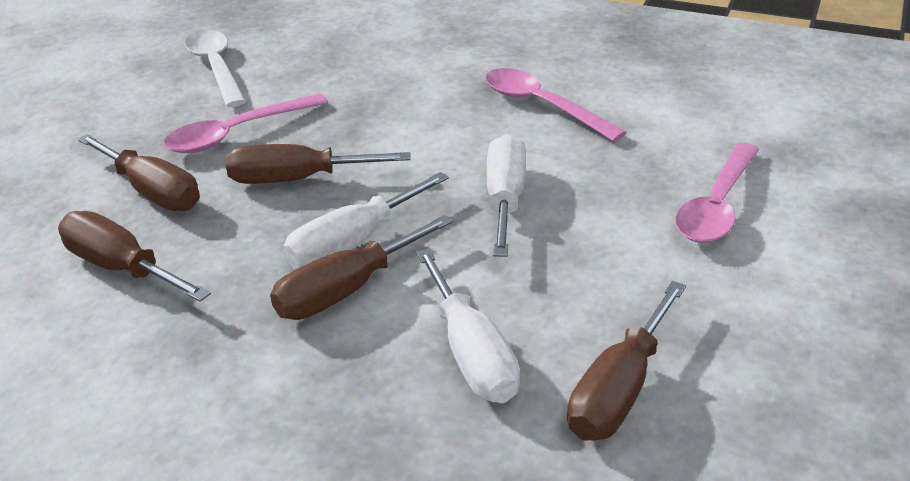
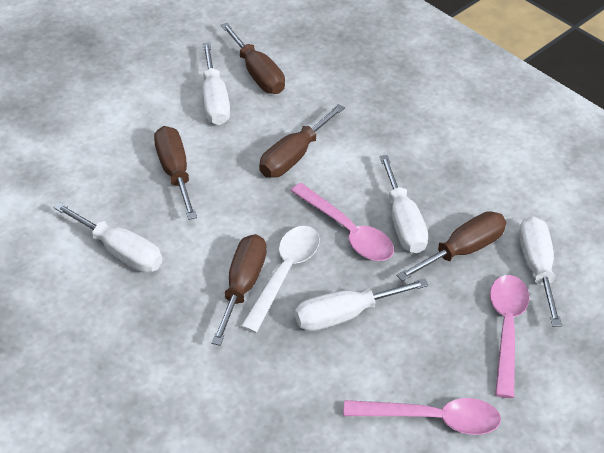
white screwdriver: 3 -> 5

